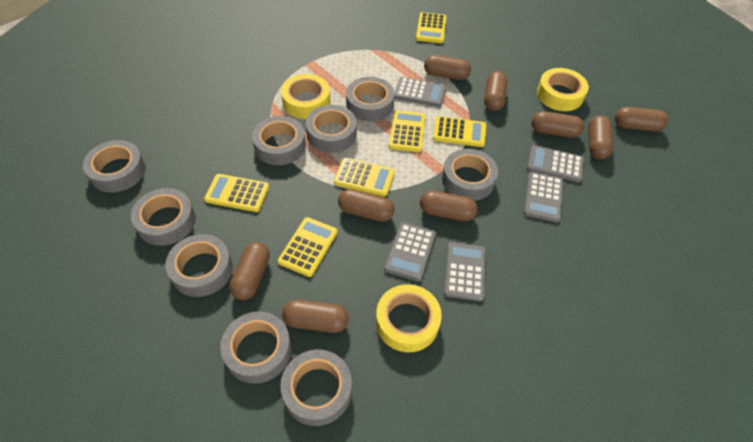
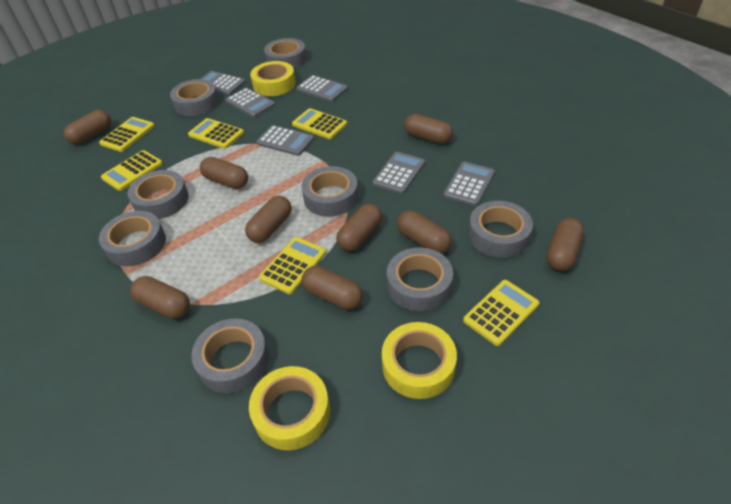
grey calculator: 5 -> 6
grey tape: 9 -> 8

